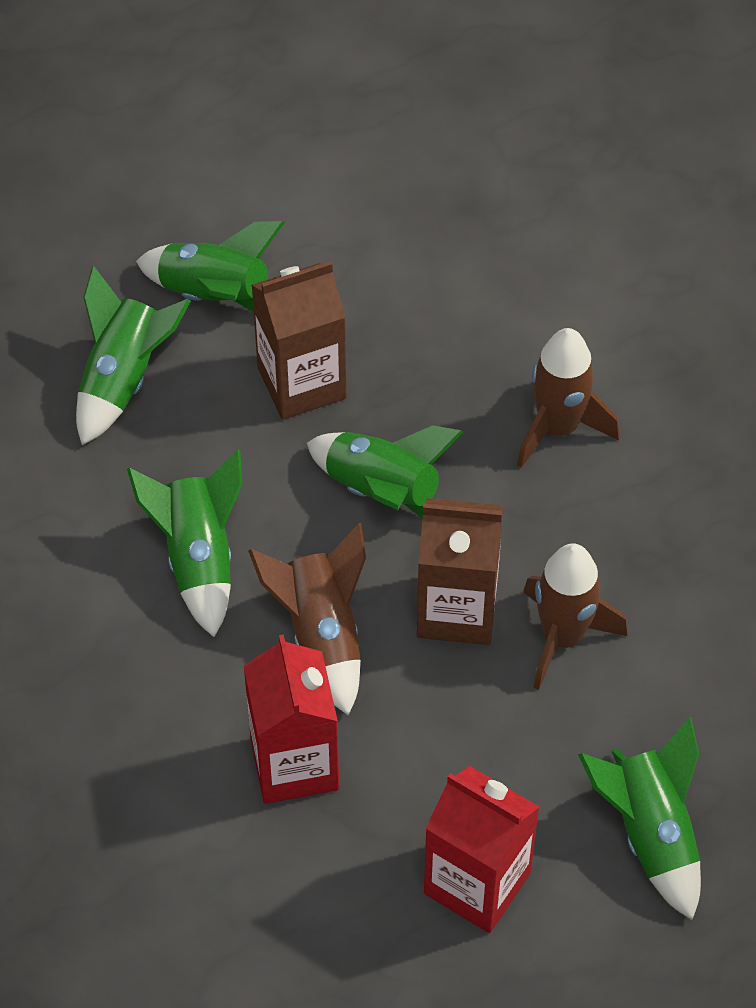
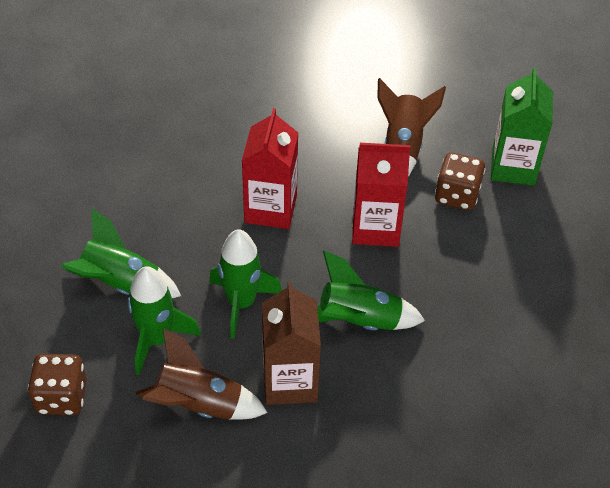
brown carton: 2 -> 1
brown dice: 0 -> 2
brown rocket: 3 -> 2
green carton: 0 -> 1
green rocket: 5 -> 4

